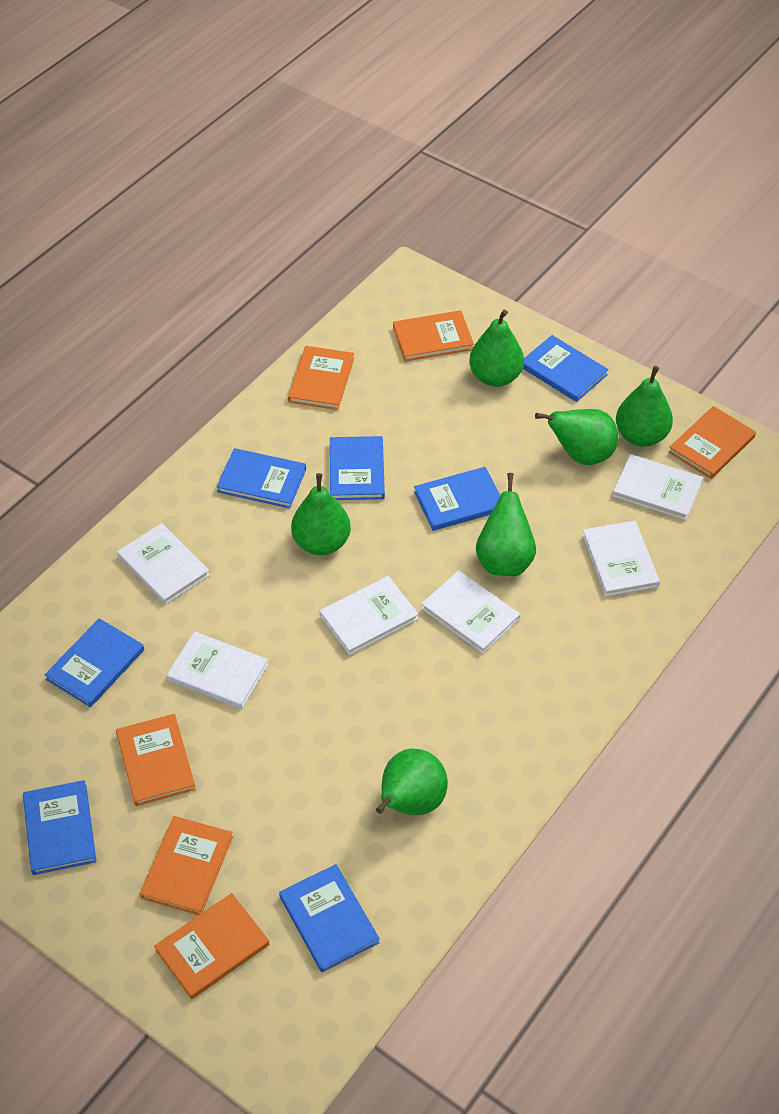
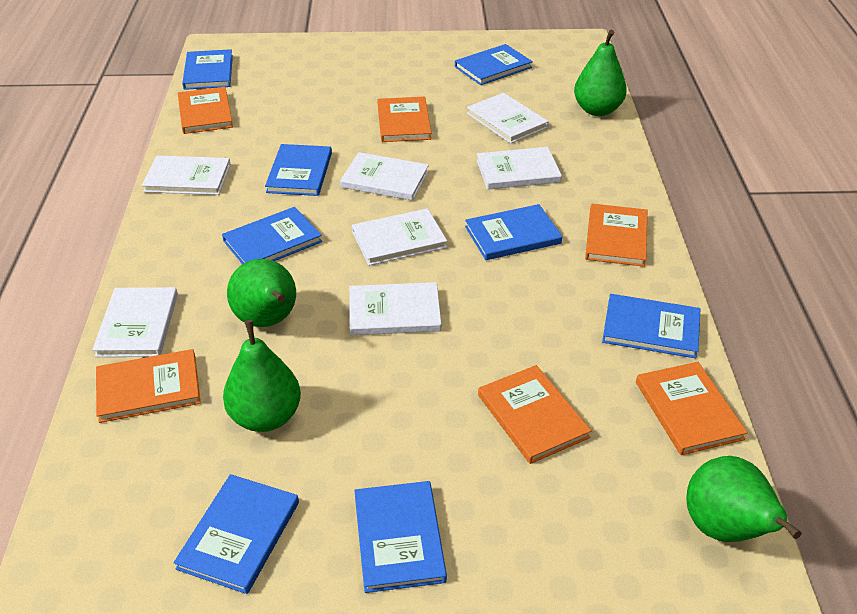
blue book: 7 -> 8
green pear: 6 -> 4
white book: 6 -> 7

